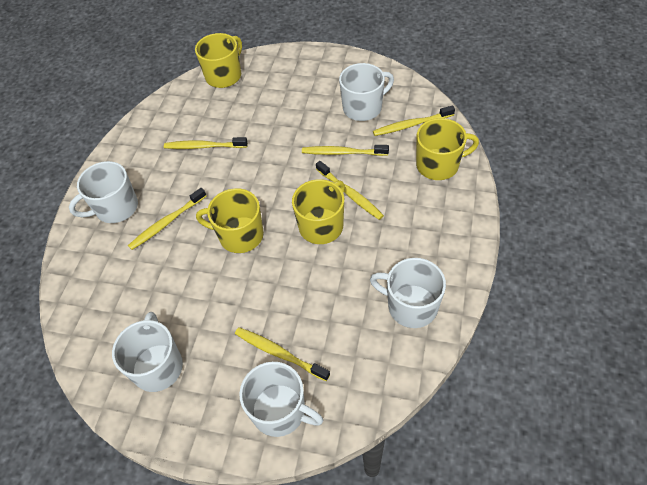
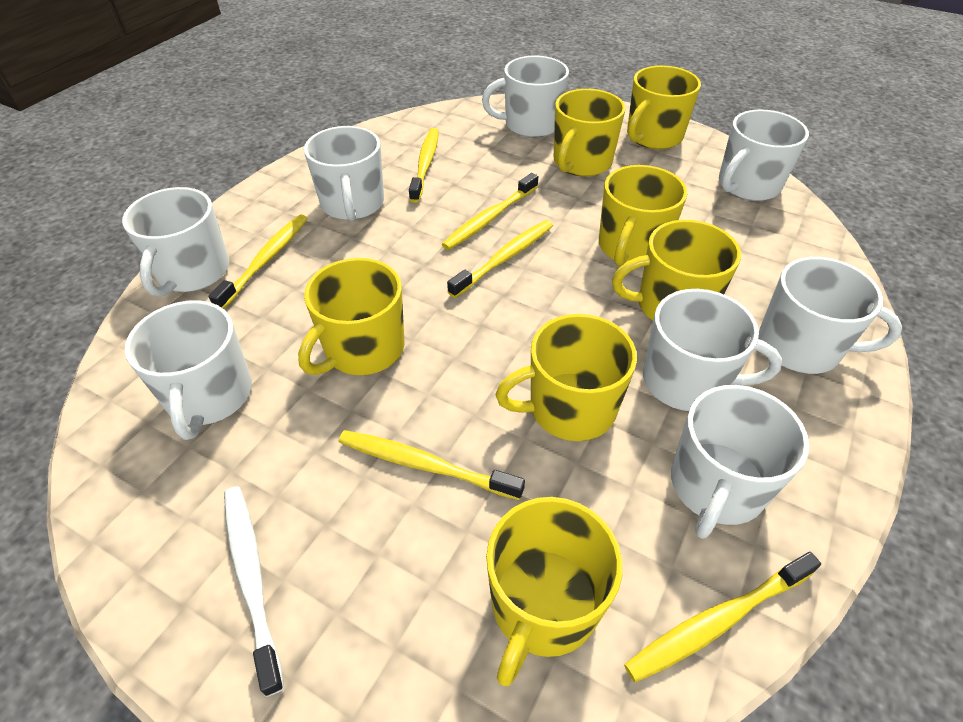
white mug: 5 -> 8
white toothbrush: 0 -> 1
yellow mug: 4 -> 7

